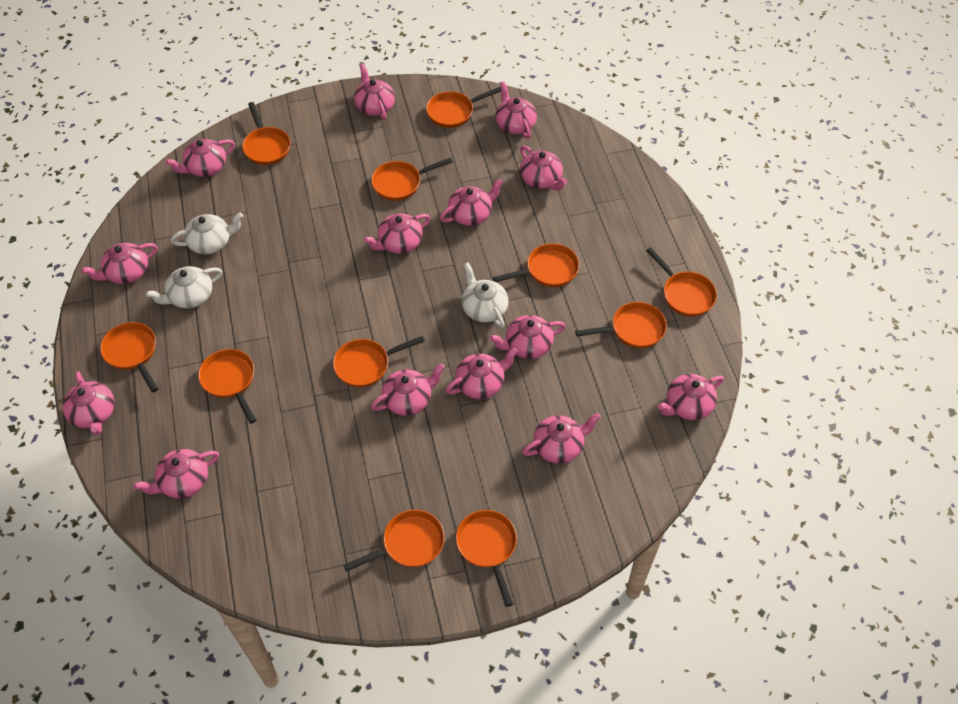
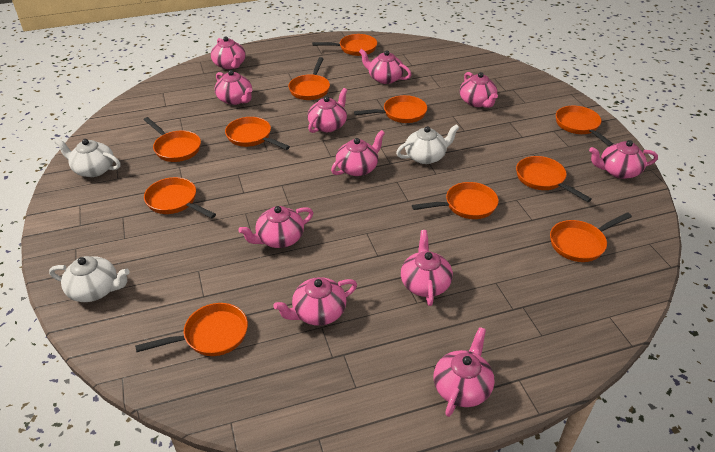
pink teapot: 14 -> 11

